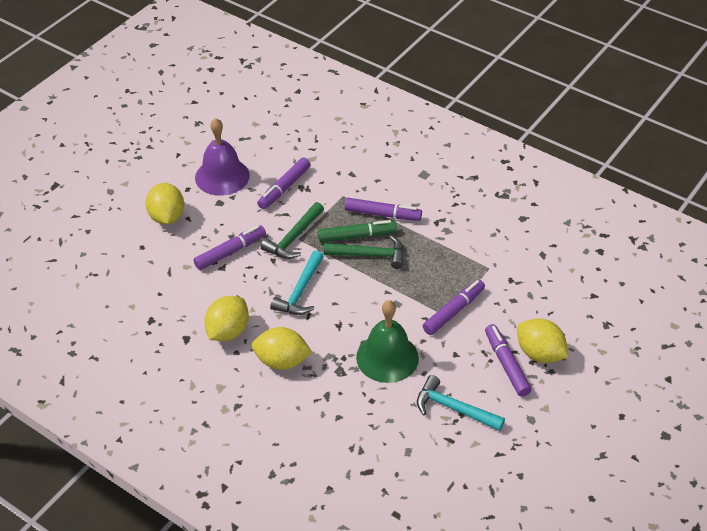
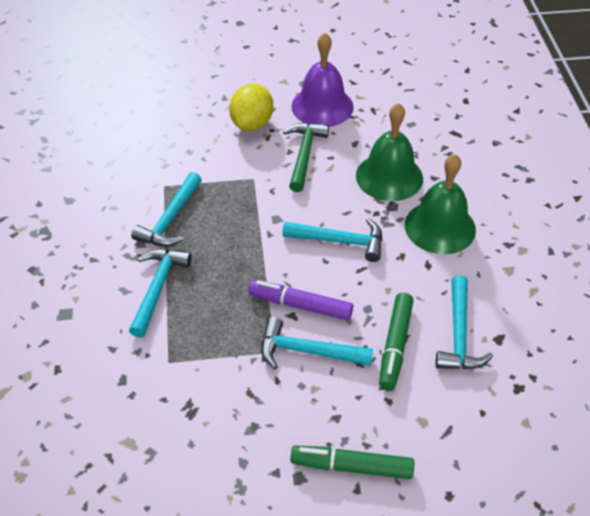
green bell: 1 -> 2
green hammer: 2 -> 1
green marker: 1 -> 2
purple marker: 5 -> 1
turquoise hammer: 2 -> 5
yellow lemon: 4 -> 1

